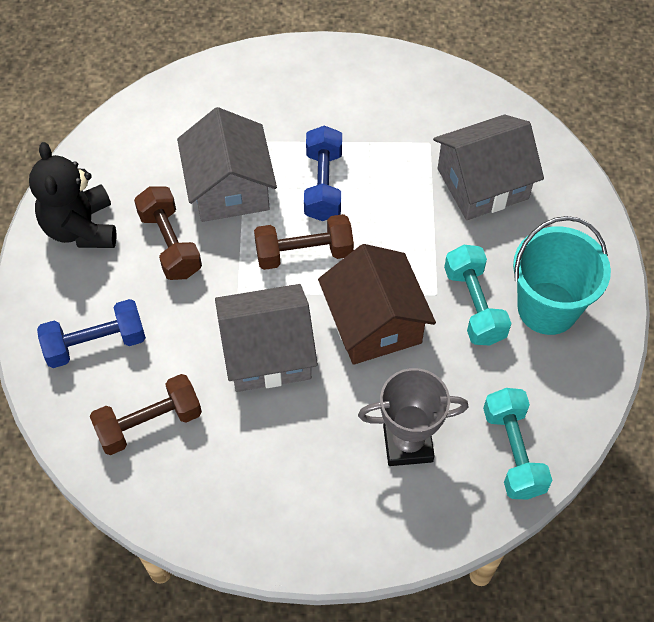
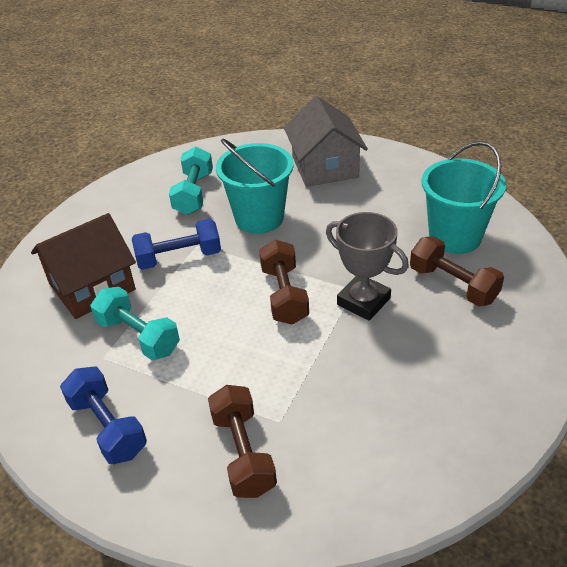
black teddy bear: 1 -> 0
grey house: 3 -> 1
turquoise bucket: 1 -> 2

